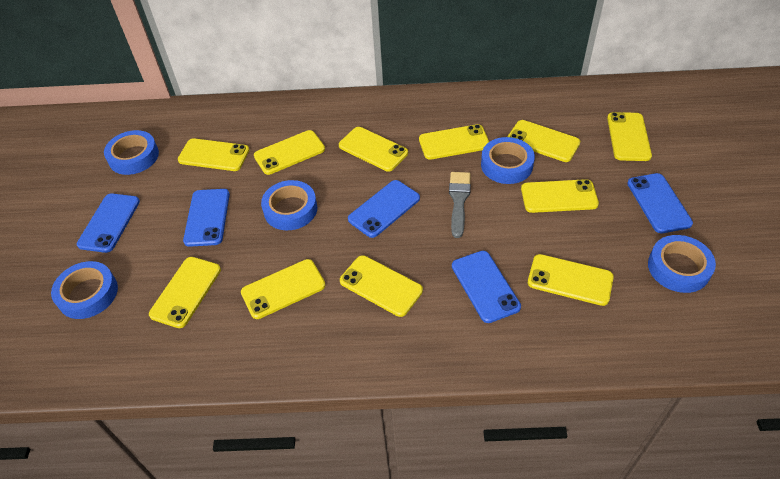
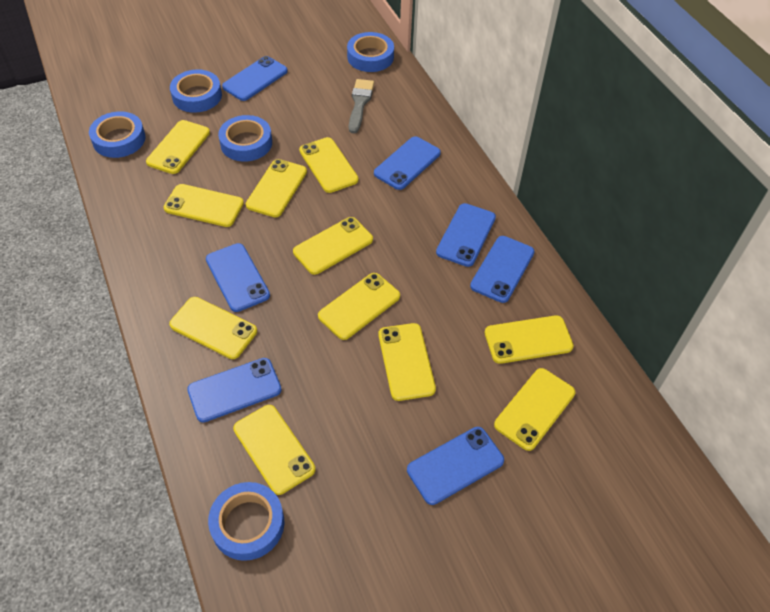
blue phone: 5 -> 7

